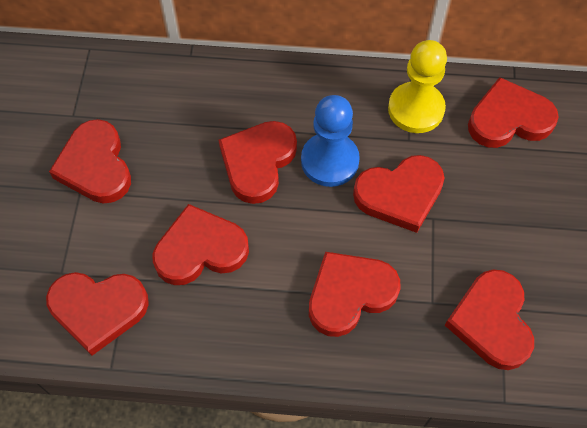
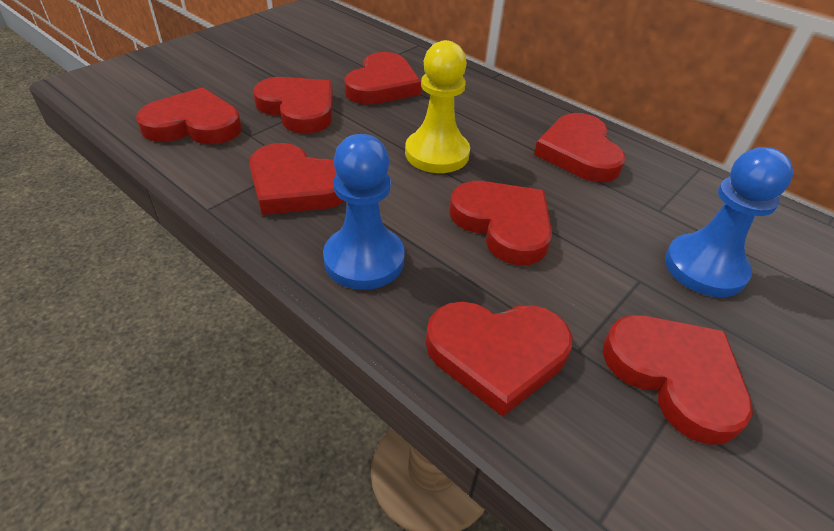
blue pawn: 1 -> 2

